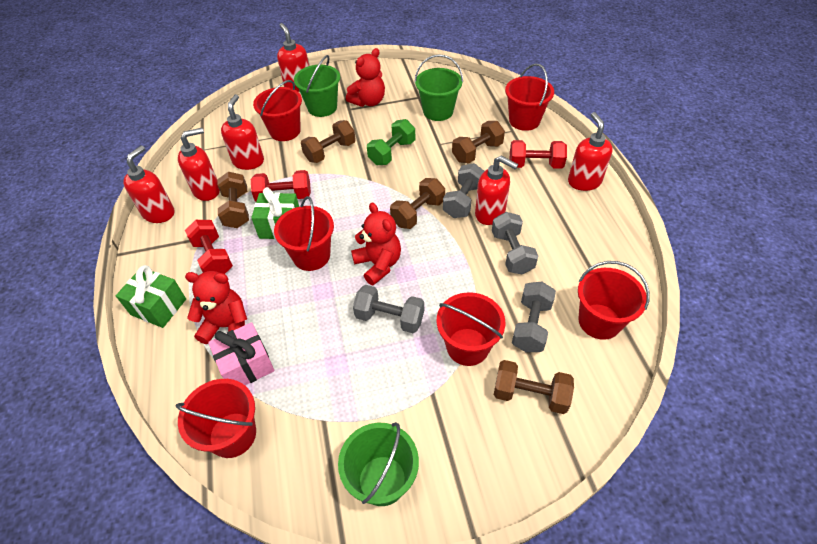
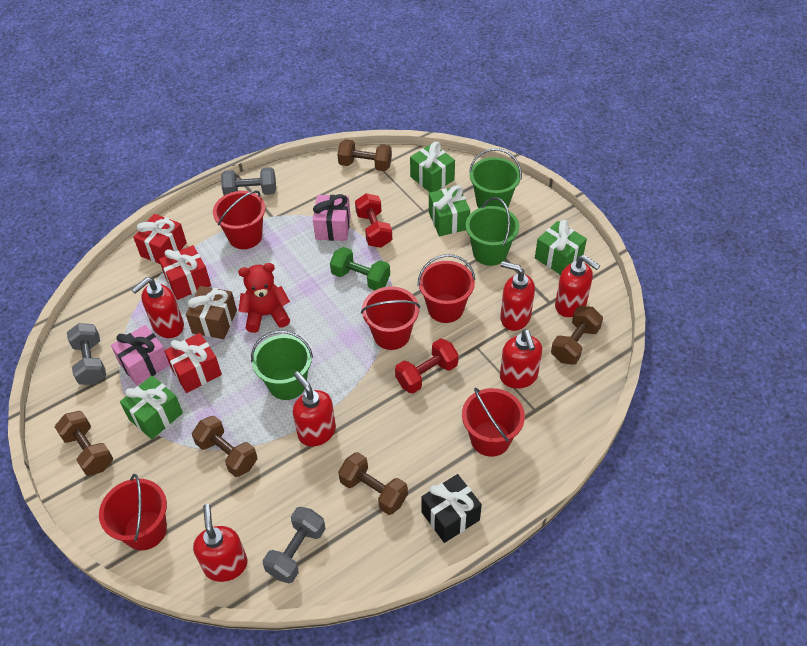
black gift: 0 -> 1
brown gift: 0 -> 1
green gift: 2 -> 4
grey dumbbell: 4 -> 3
pink gift: 1 -> 2
red bucket: 6 -> 5
red dumbbell: 3 -> 2
red gift: 0 -> 3
red teddy bear: 3 -> 1

